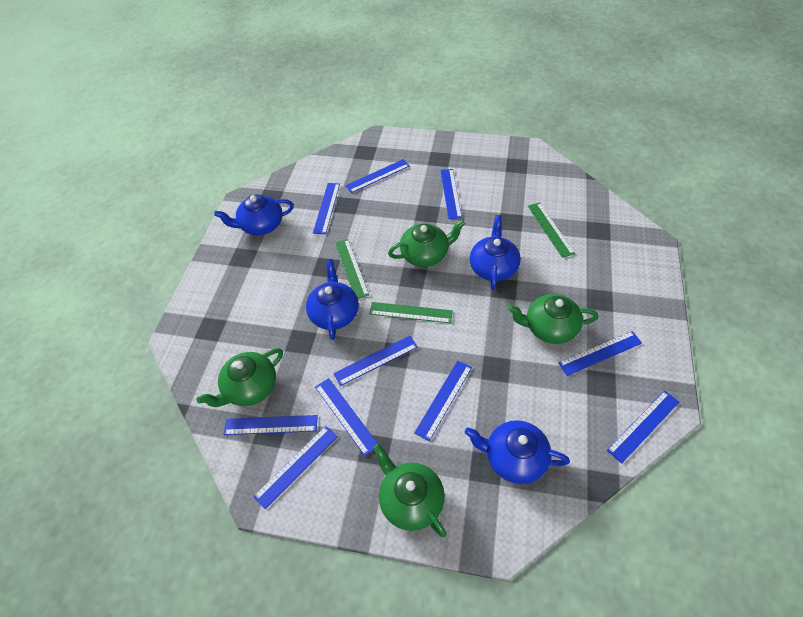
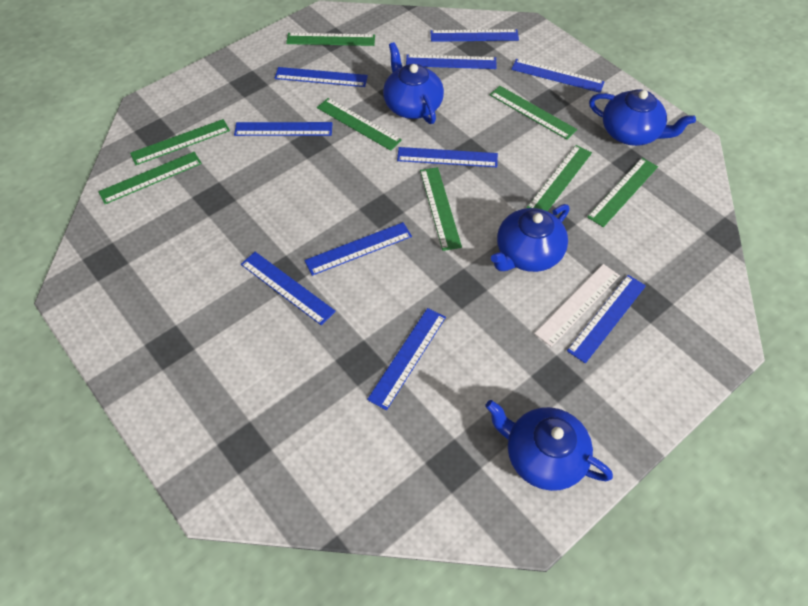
green ruler: 3 -> 8
green teapot: 4 -> 0
white ruler: 0 -> 1

